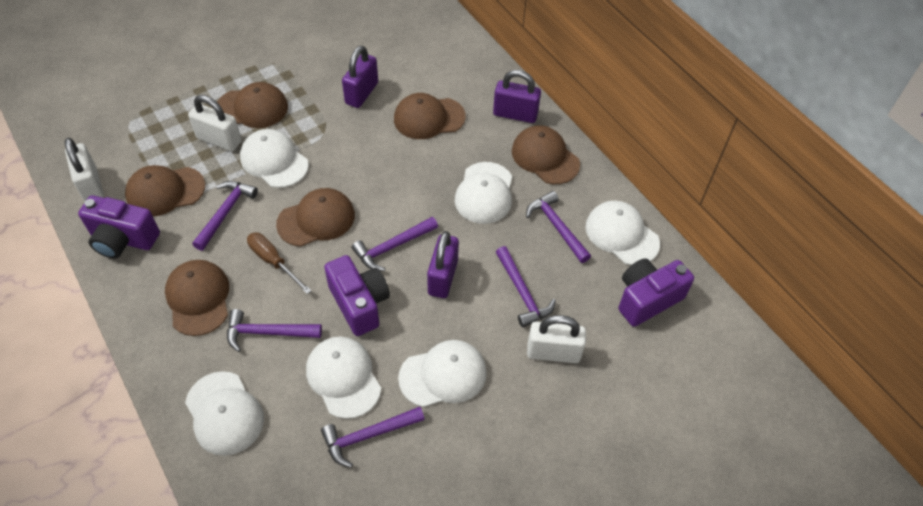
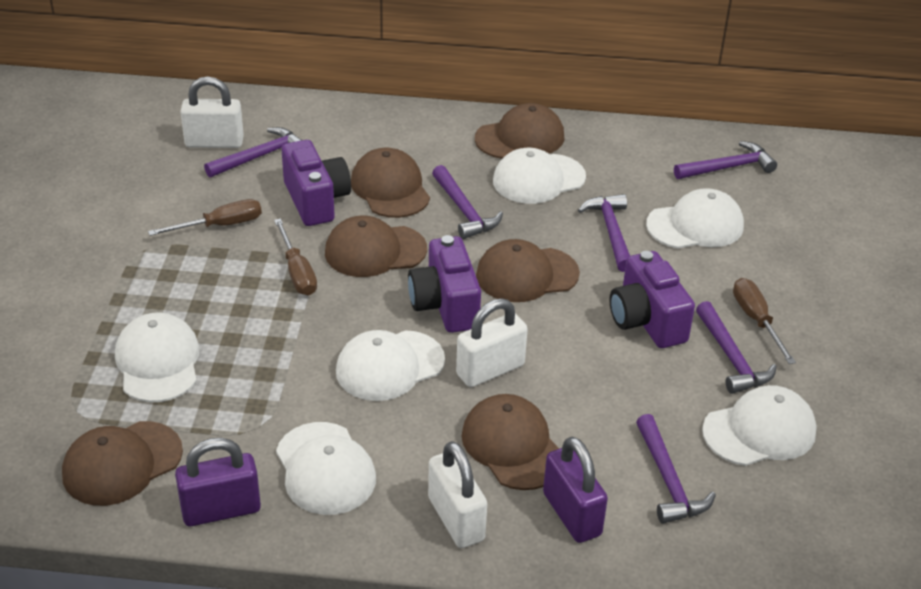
brown screwdriver: 1 -> 3
purple padlock: 3 -> 2

